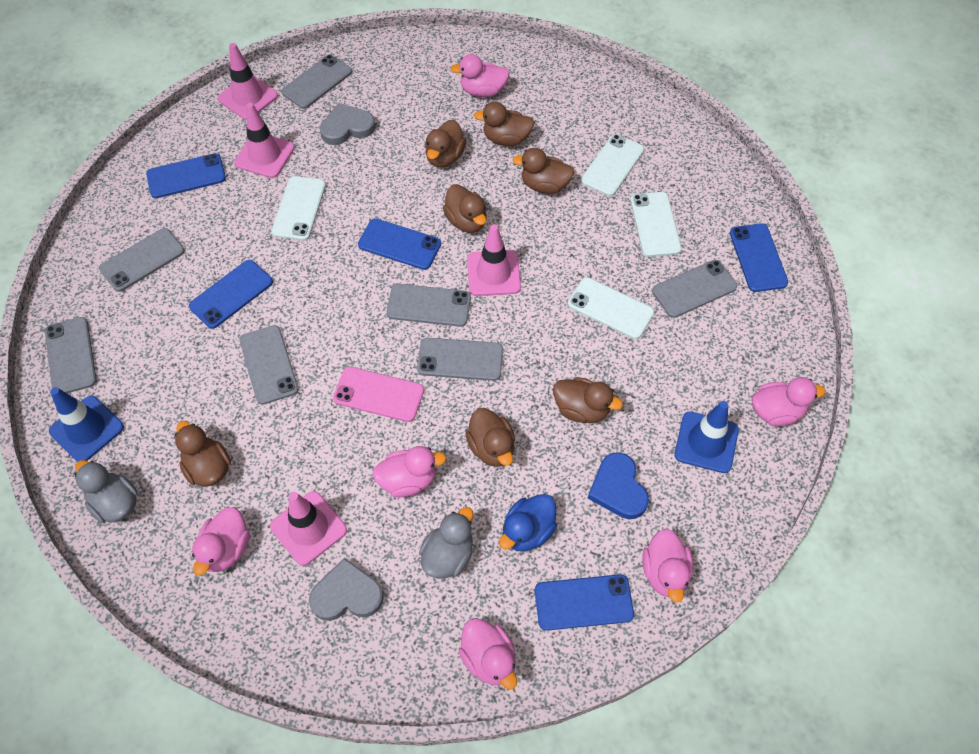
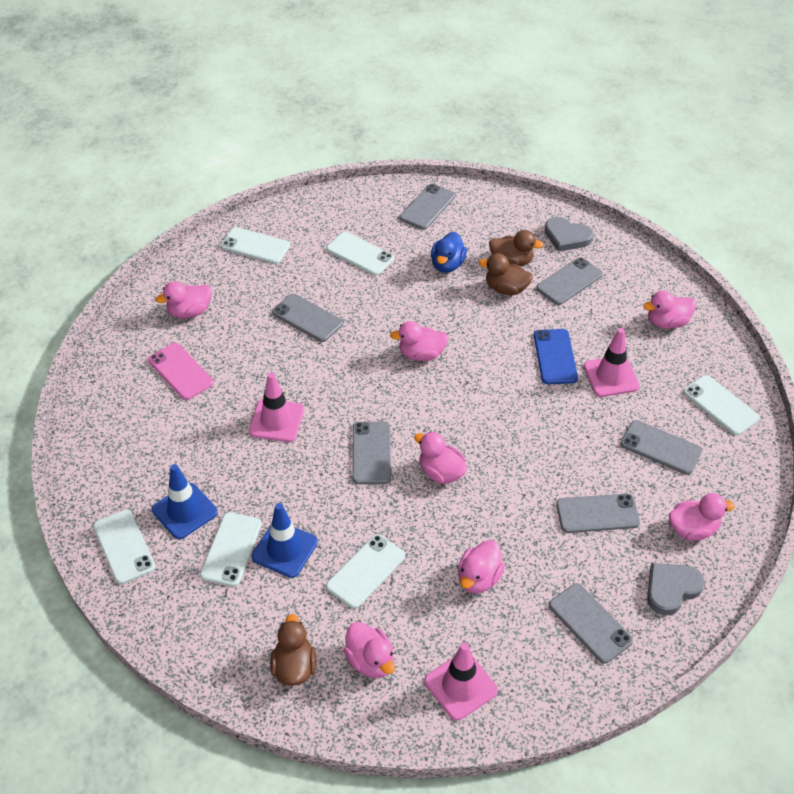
blue heart: 1 -> 0
blue phone: 5 -> 1
brown duck: 7 -> 3
grey duck: 2 -> 0
pink duck: 6 -> 7
pink traffic cone: 4 -> 3
white phone: 4 -> 6

